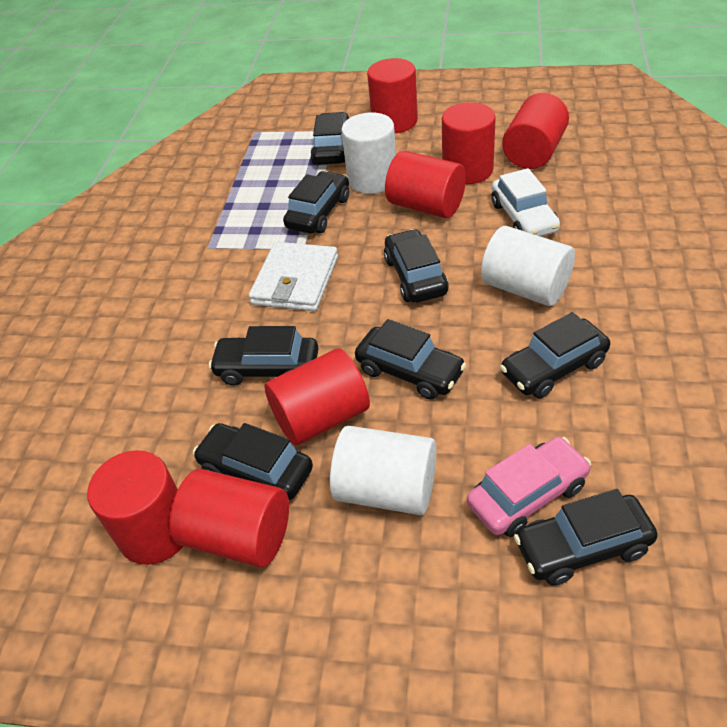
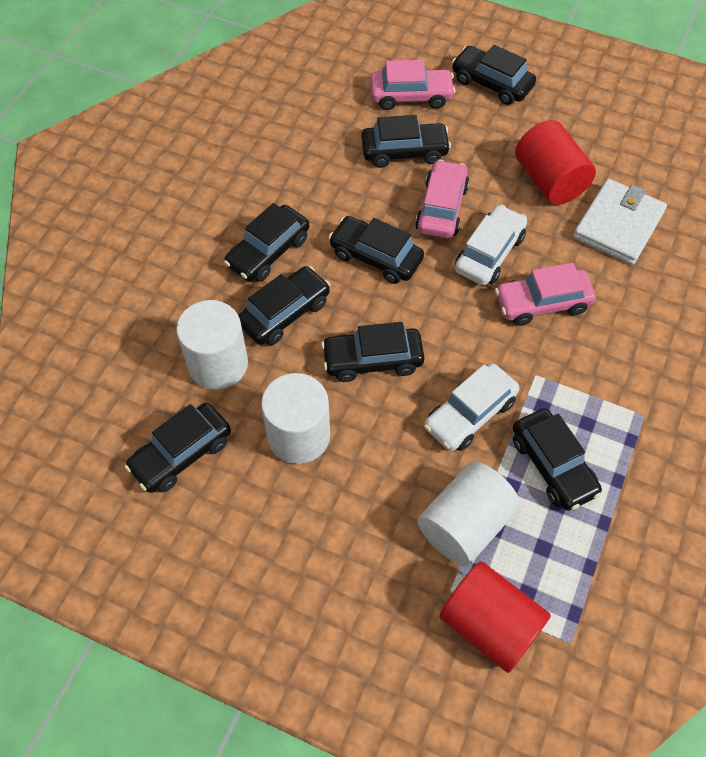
pink car: 1 -> 3
red cylinder: 7 -> 2
white car: 1 -> 2

